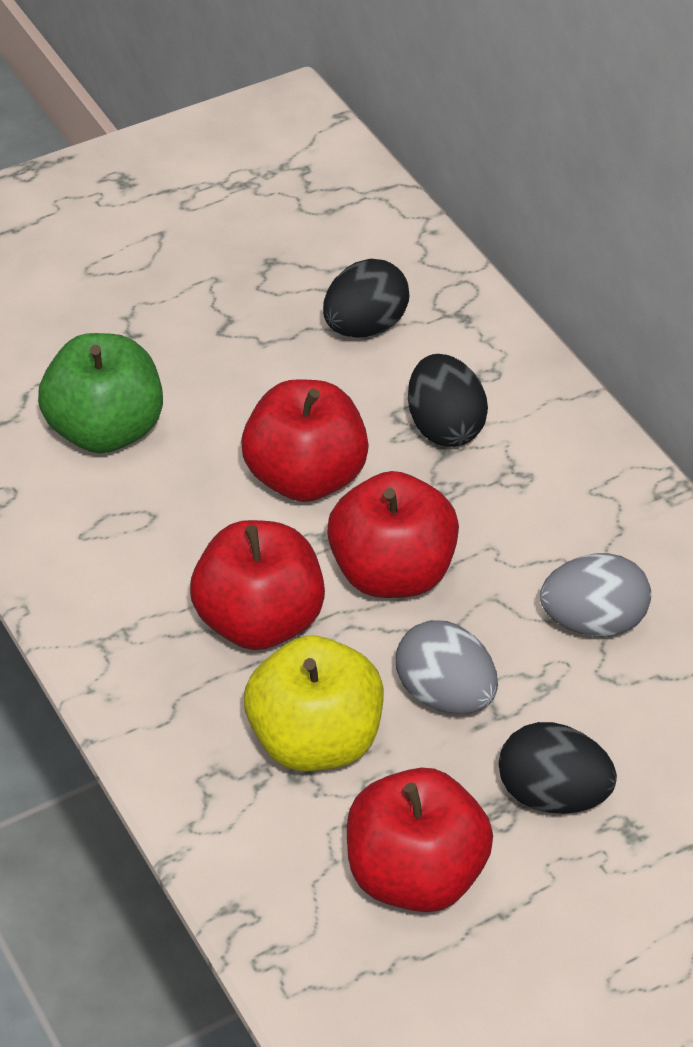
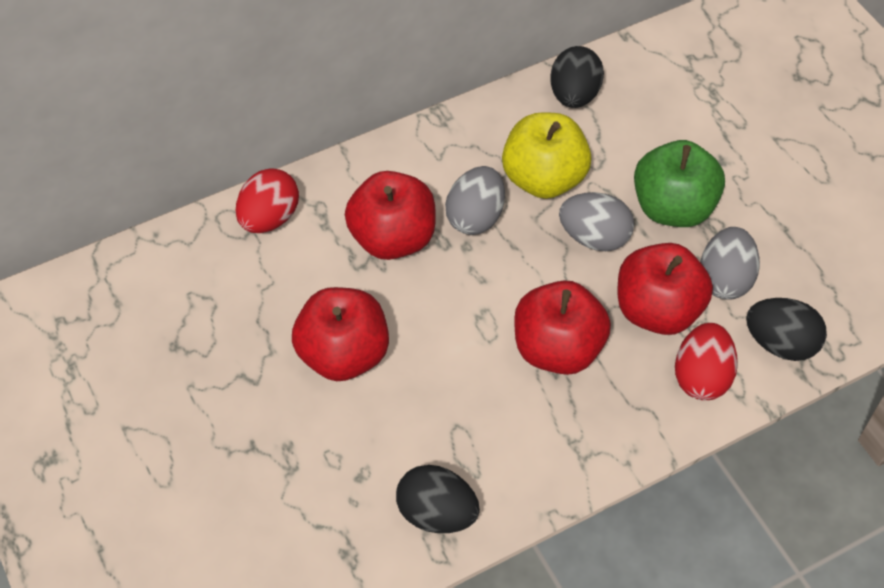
grey egg: 2 -> 3
red egg: 0 -> 2

